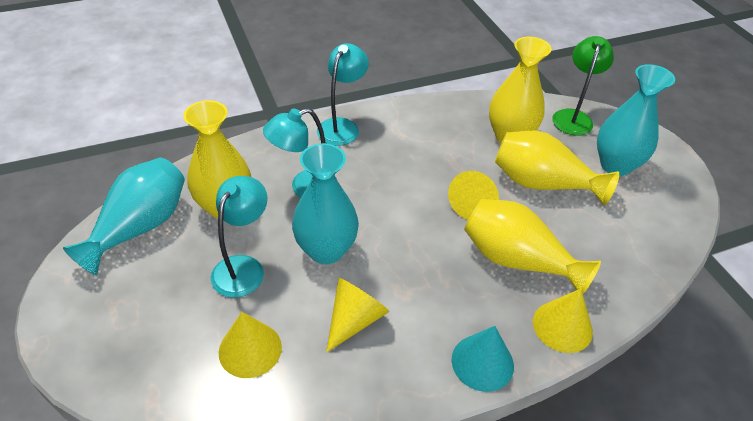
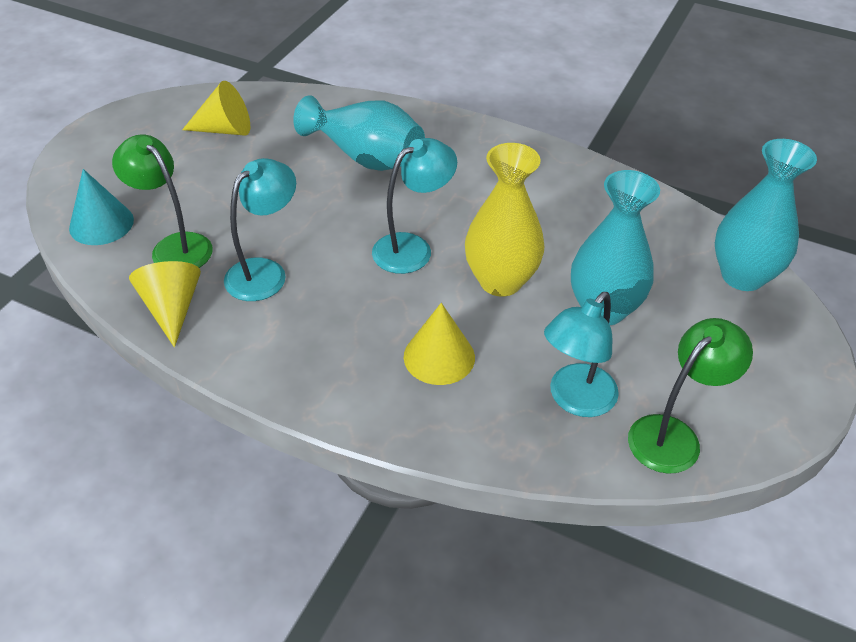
green lamp: 1 -> 2
yellow cone: 4 -> 3
yellow vase: 4 -> 1

